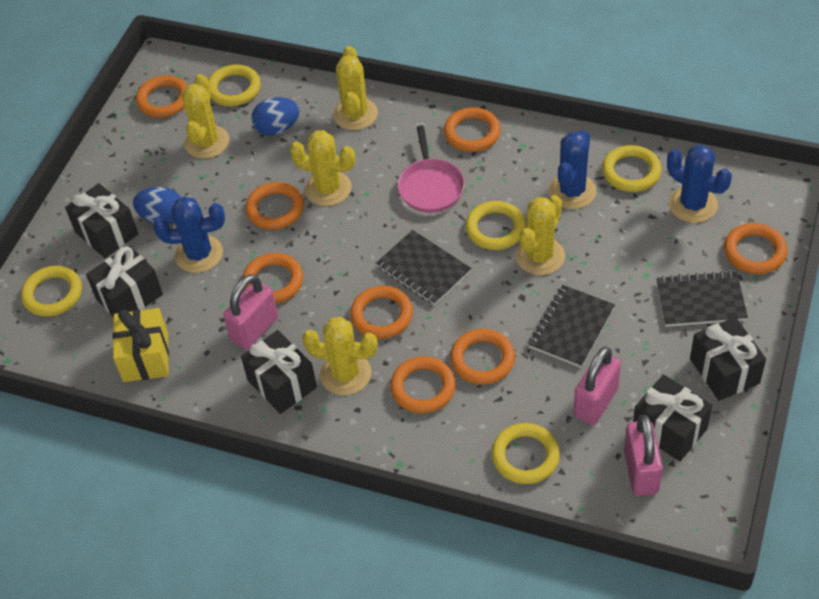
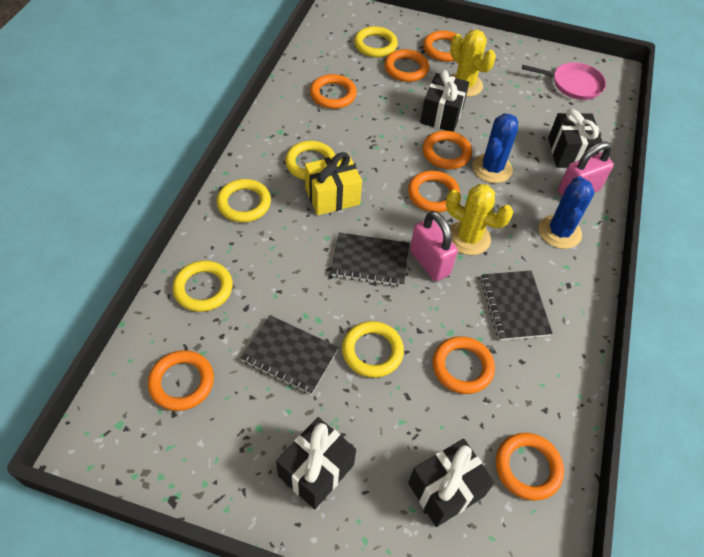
black gift: 5 -> 4
blue cactus: 3 -> 2
blue egg: 2 -> 0
pink padlock: 3 -> 2
yellow cactus: 5 -> 2

